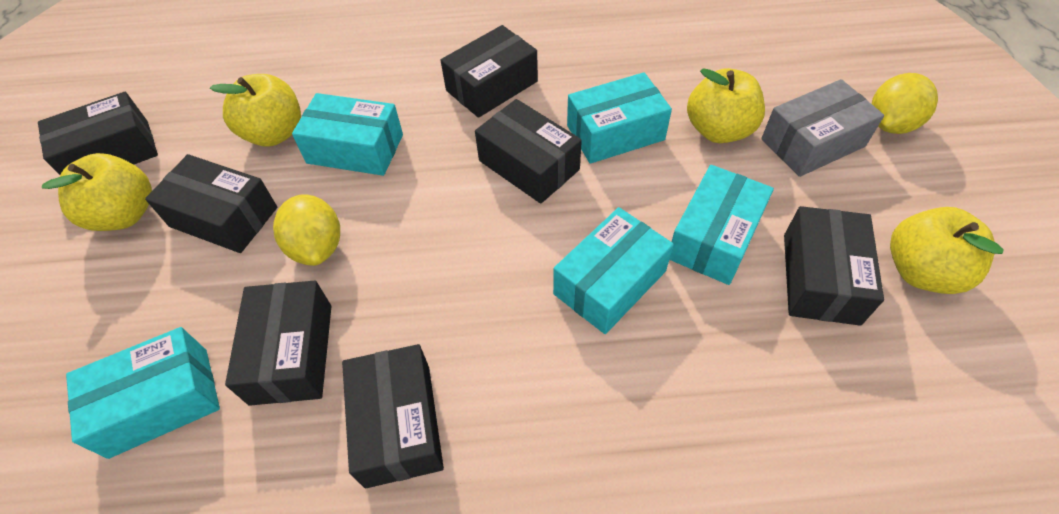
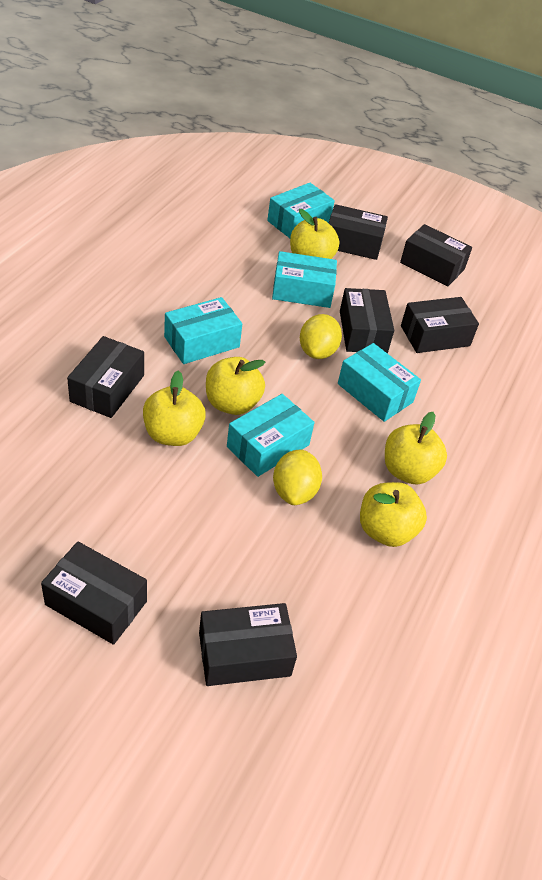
grey box: 1 -> 0
yellow apple: 4 -> 5

